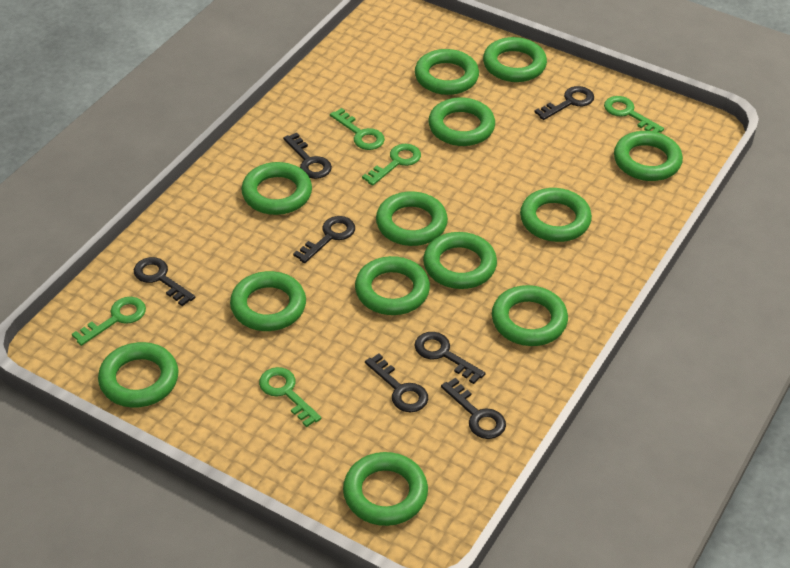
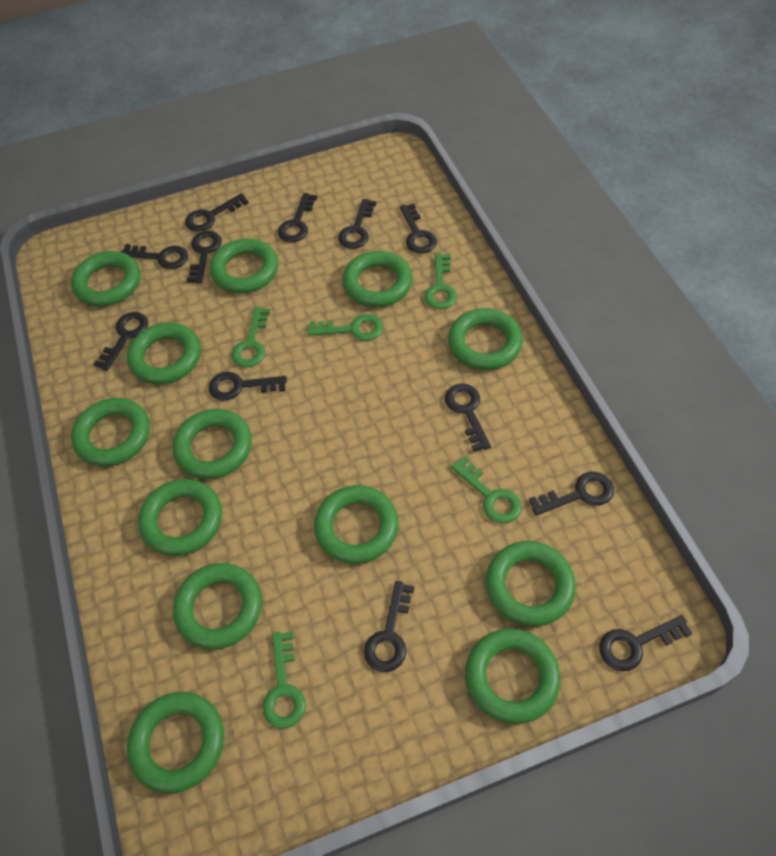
black key: 7 -> 12

